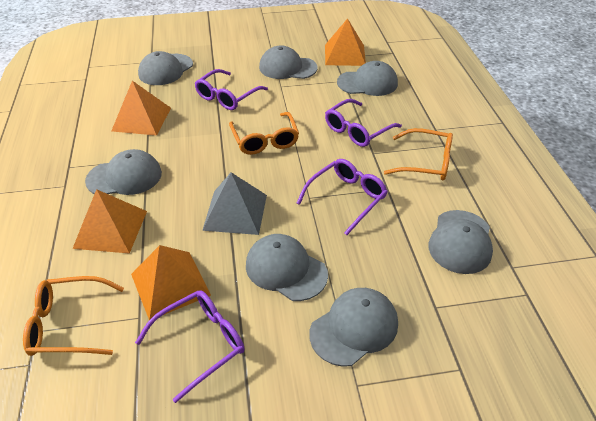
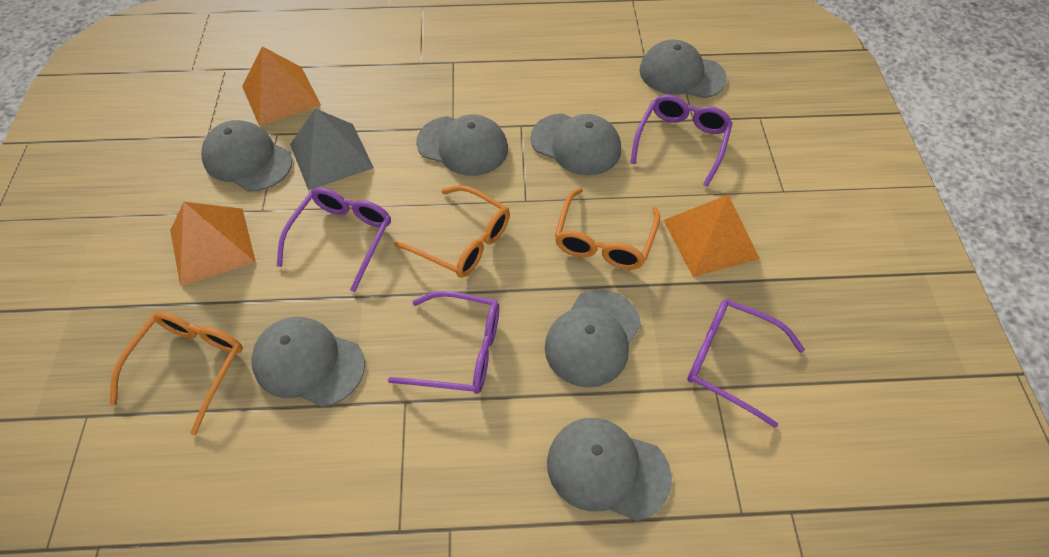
orange pyramid: 4 -> 3

